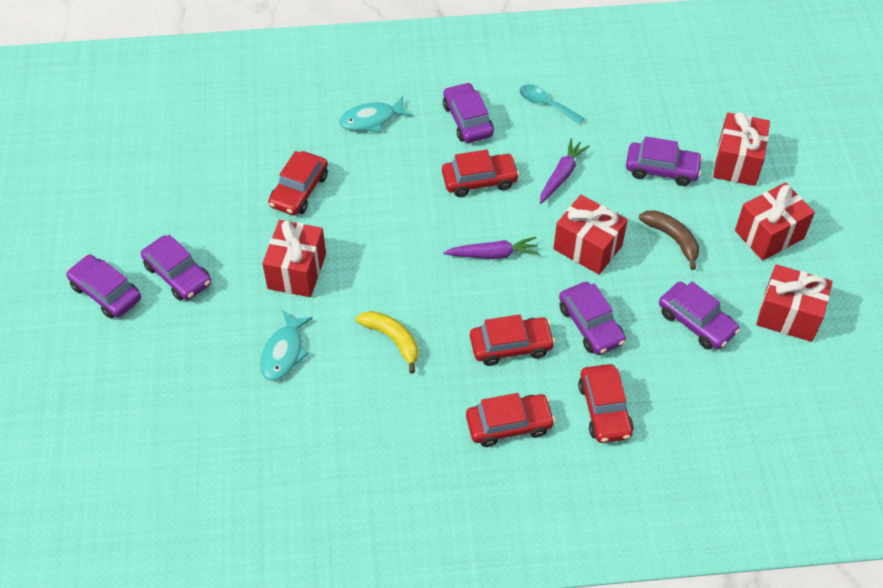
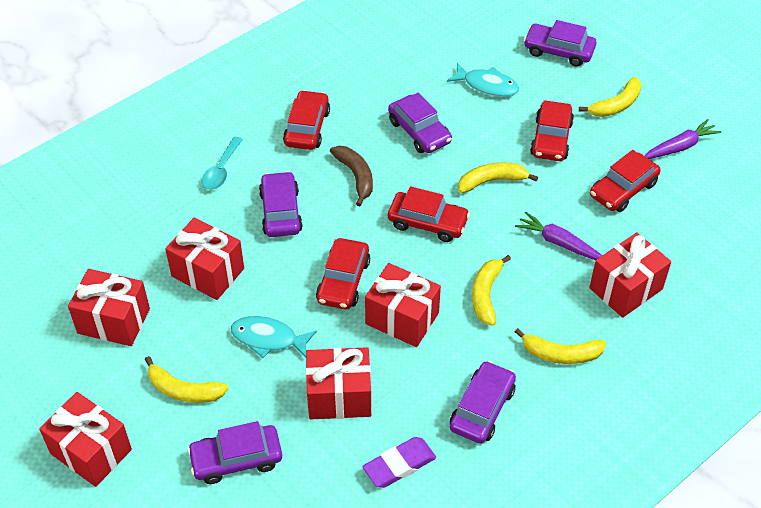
purple car: 6 -> 5
purple eraser: 0 -> 1
red gift: 5 -> 6
yellow banana: 1 -> 5

